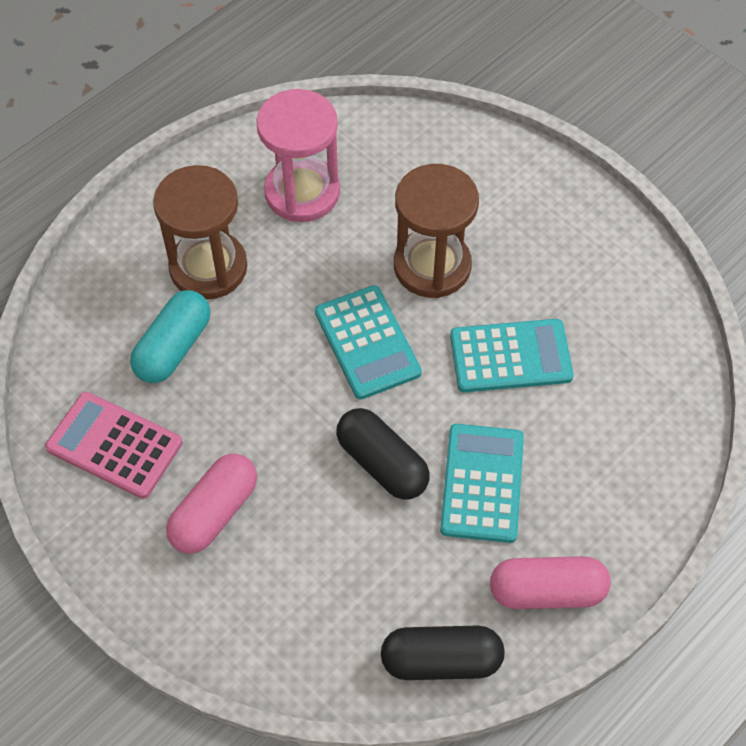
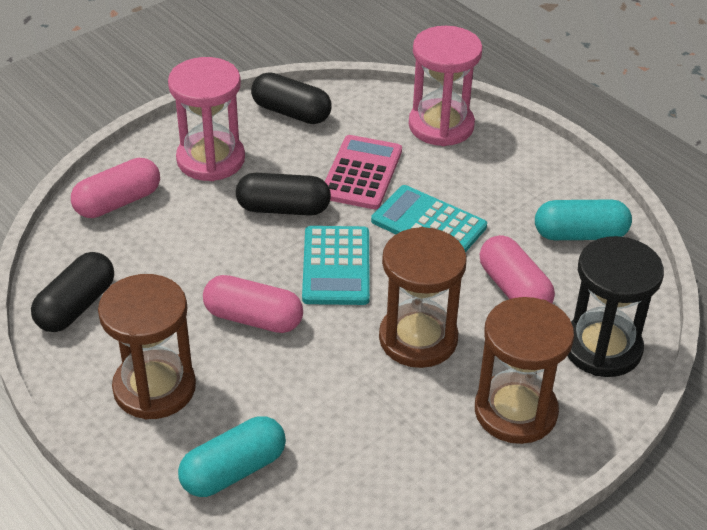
black capsule: 2 -> 3
black hourglass: 0 -> 1
brown hourglass: 2 -> 3
pink capsule: 2 -> 3
pink hourglass: 1 -> 2
turquoise calculator: 3 -> 2
turquoise capsule: 1 -> 2

